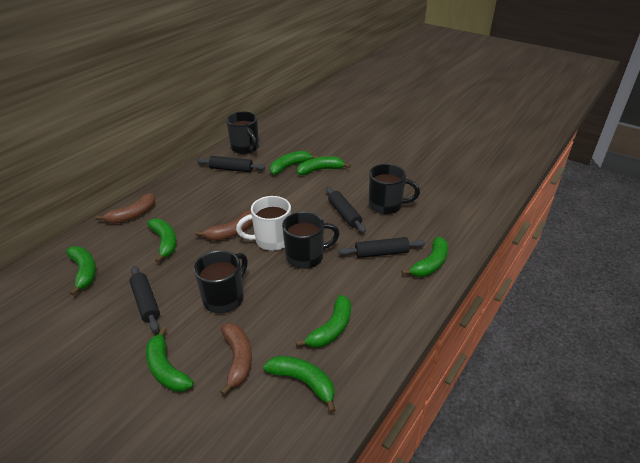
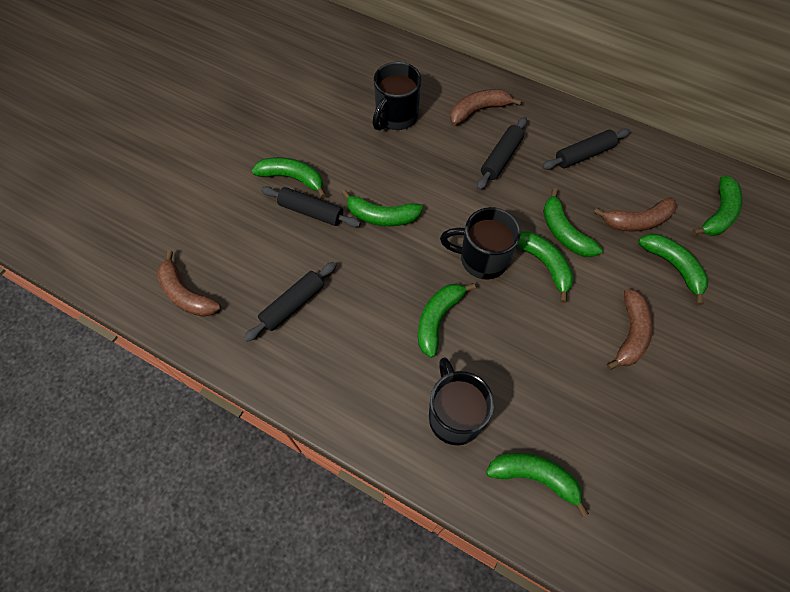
black mug: 4 -> 3
brown banana: 3 -> 4
white mug: 1 -> 0

